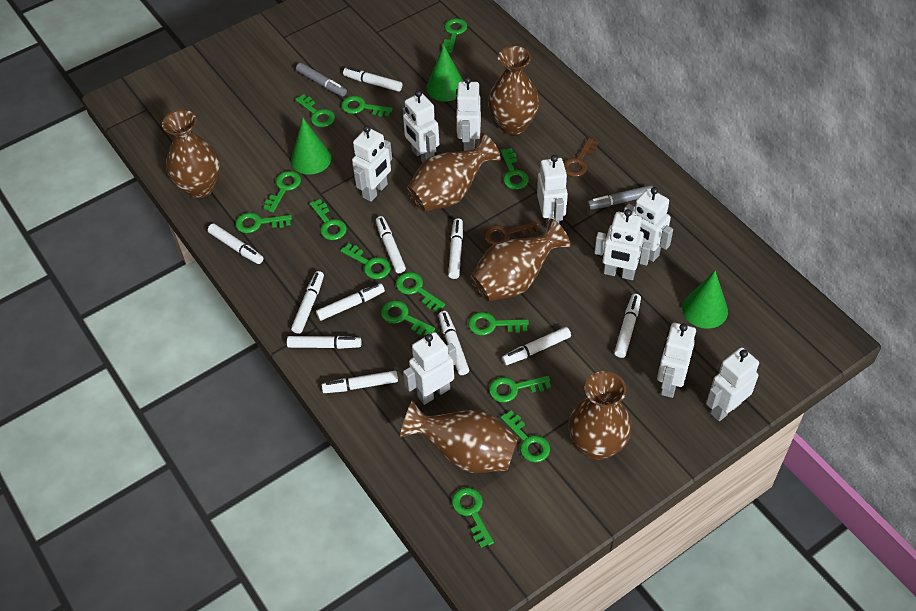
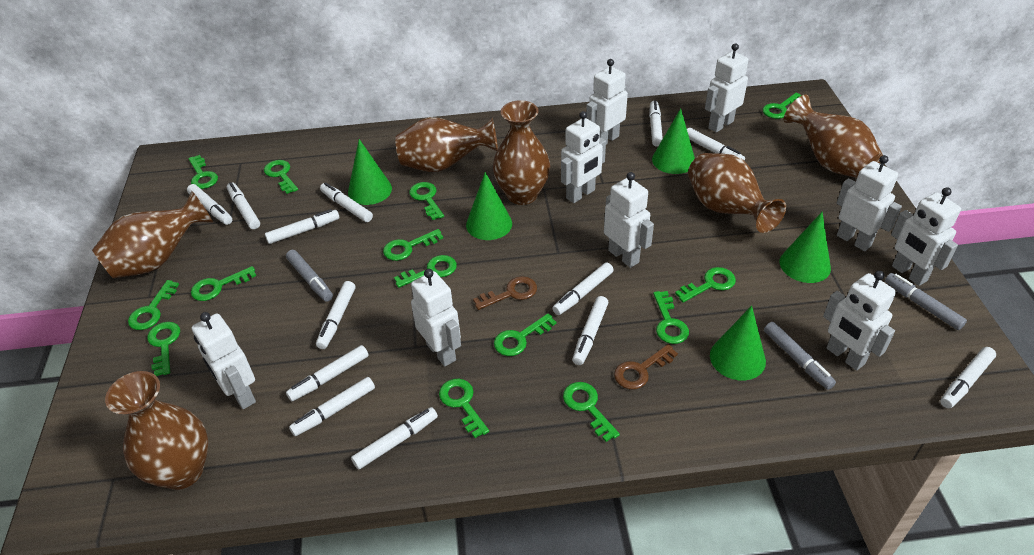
green cone: 3 -> 5
grey marker: 2 -> 3
white marker: 11 -> 13

